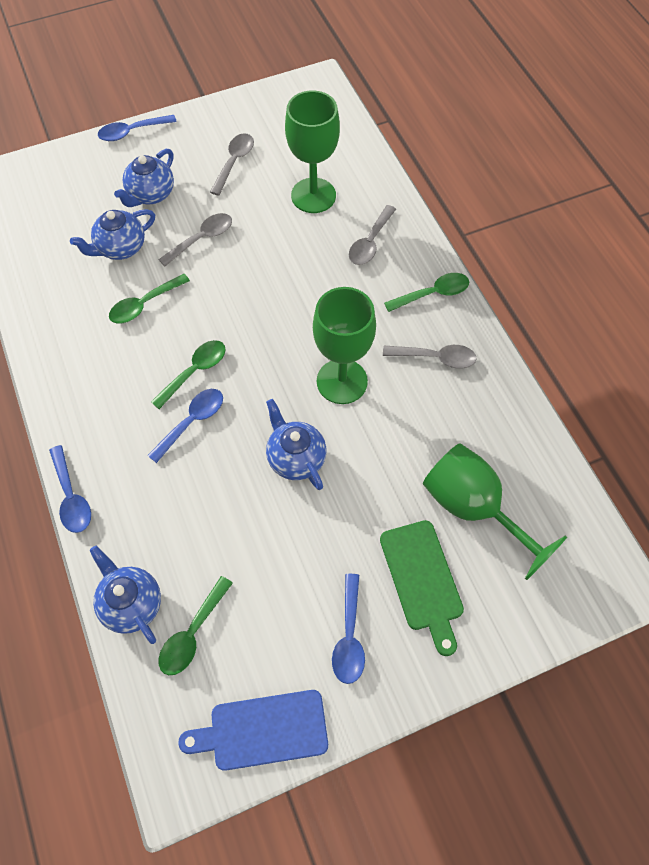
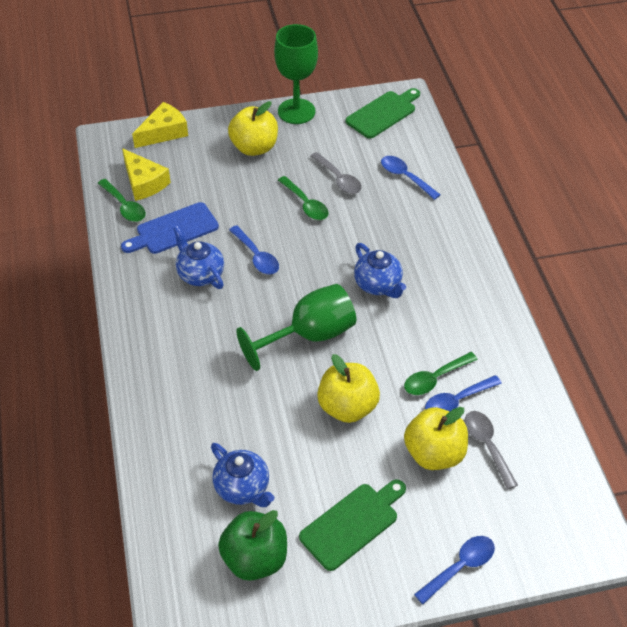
blue teapot: 4 -> 3
green apple: 0 -> 1
green cutting board: 1 -> 2
green goblet: 3 -> 2
green spoon: 4 -> 3
grey spoon: 4 -> 2
yellow apple: 0 -> 3
yellow cheese: 0 -> 2

